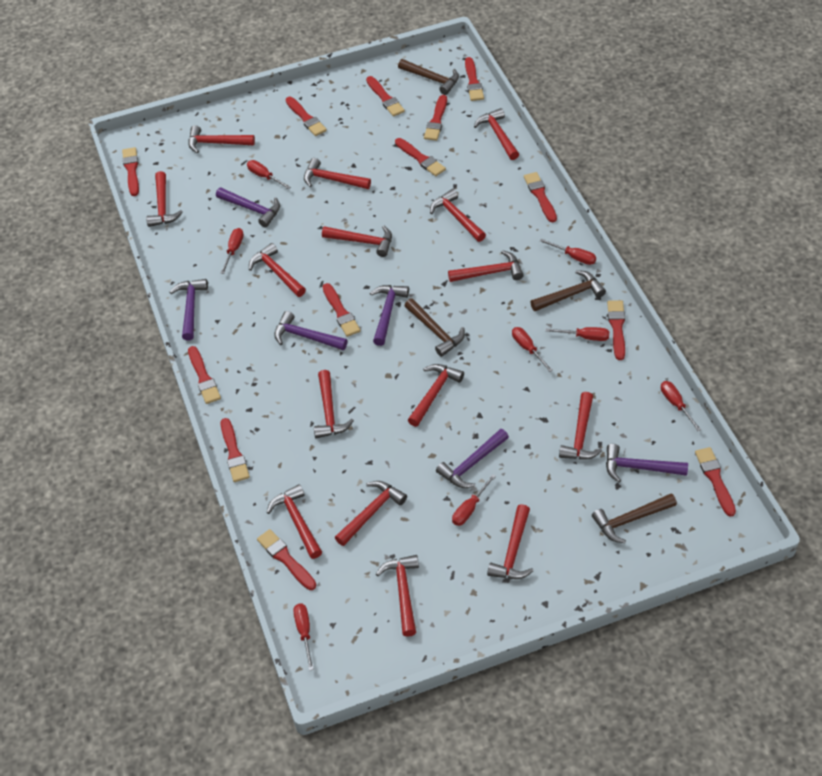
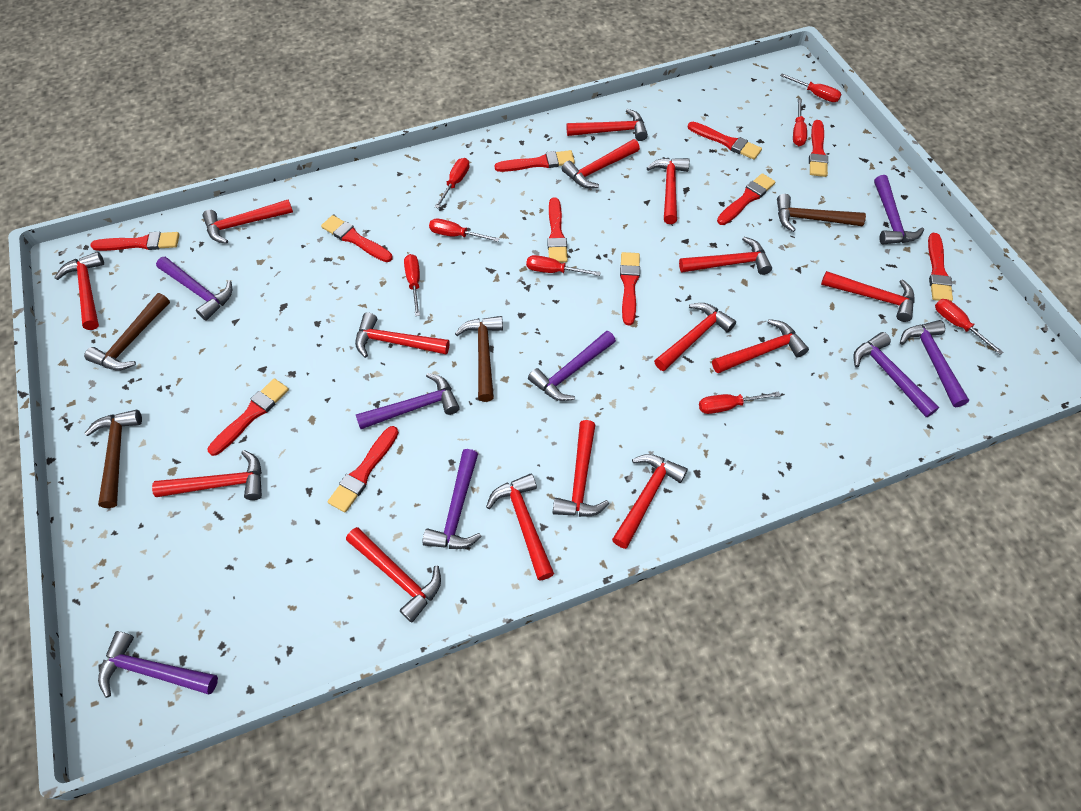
purple hammer: 6 -> 8
red brush: 13 -> 11

